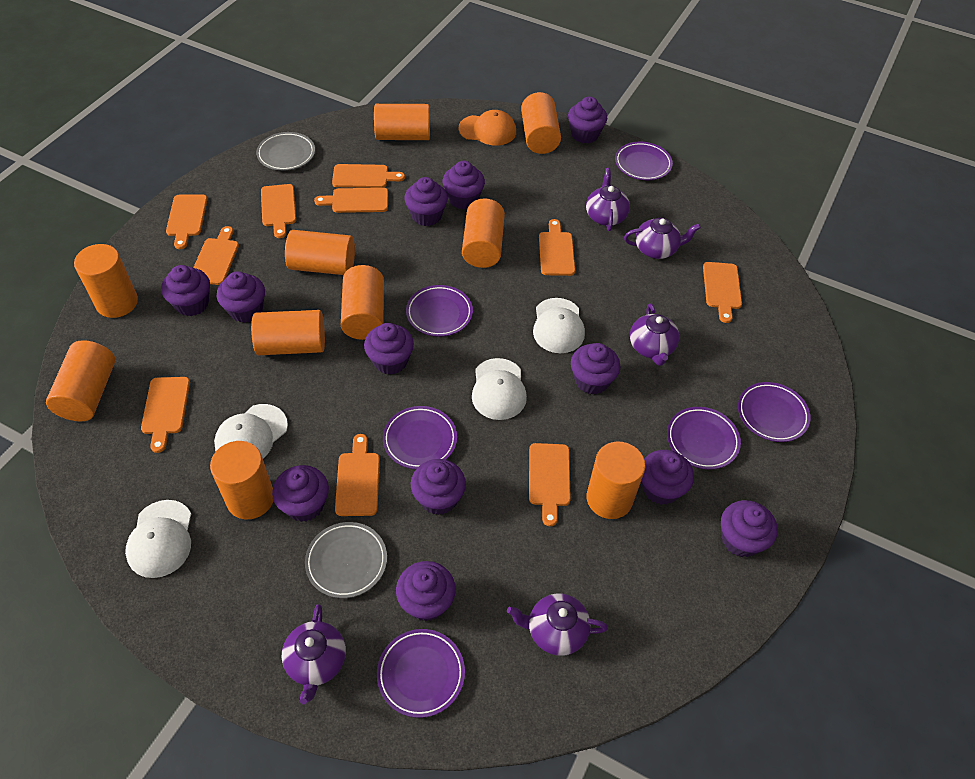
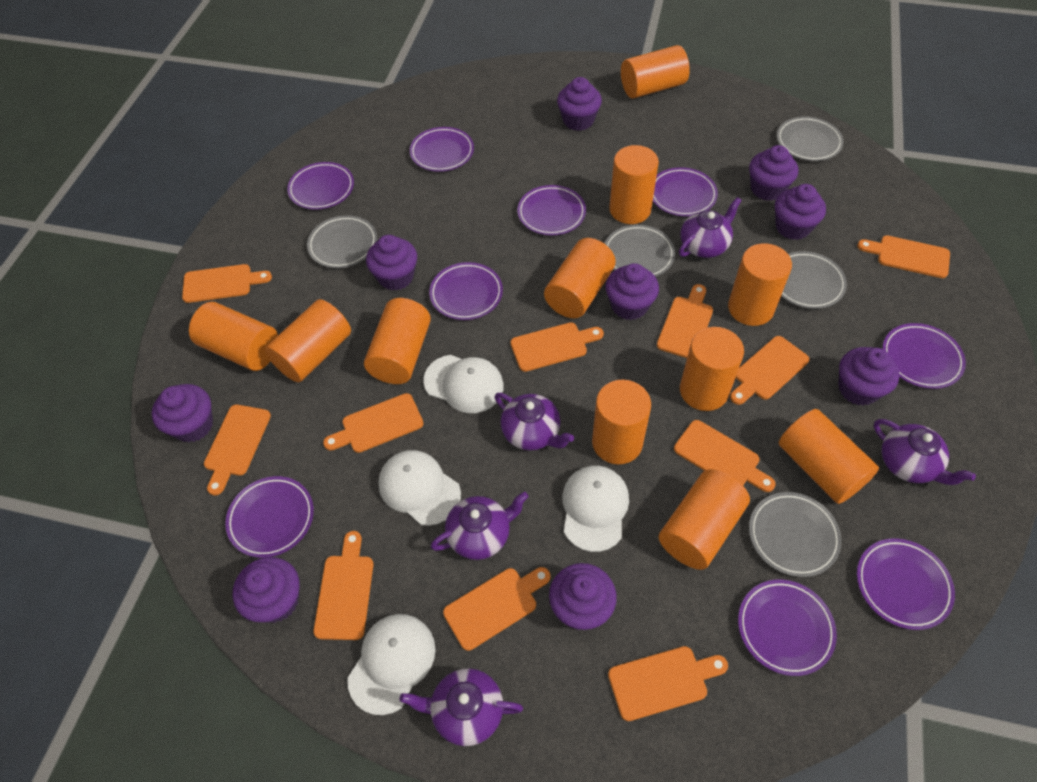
grey plate: 2 -> 5
orange cap: 1 -> 0
orange cutting board: 10 -> 11
orange cylinder: 10 -> 11
purple cupcake: 12 -> 9
purple plate: 6 -> 9

